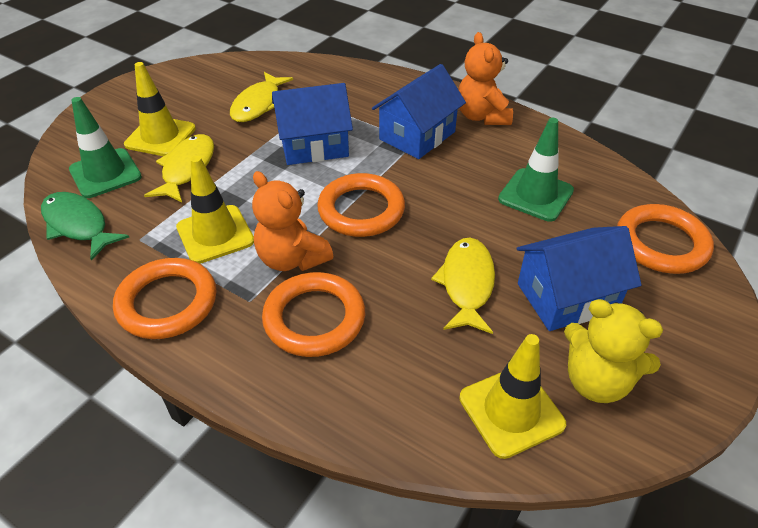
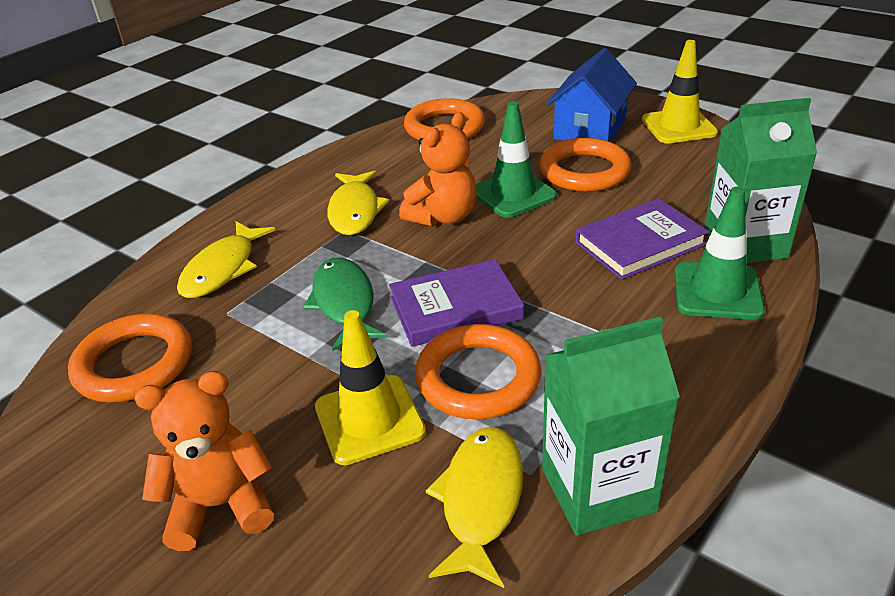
blue house: 3 -> 1
green carton: 0 -> 2
purple book: 0 -> 2
yellow teddy bear: 1 -> 0
yellow traffic cone: 3 -> 2

